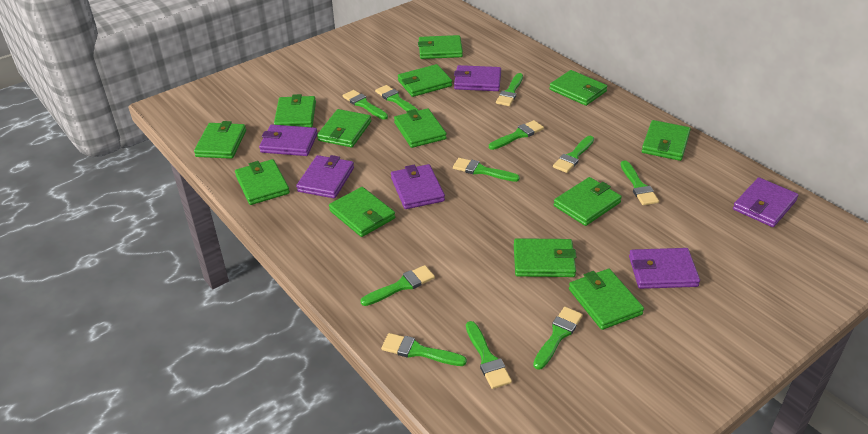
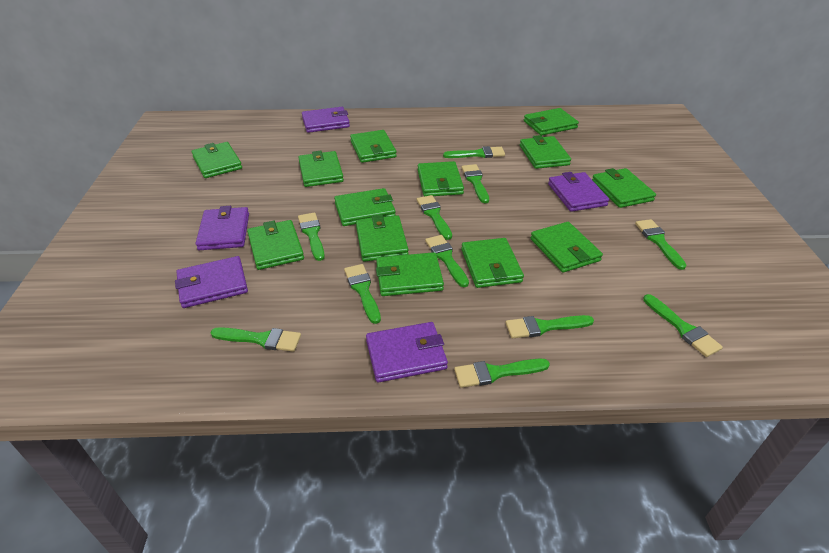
purple wallet: 6 -> 5

